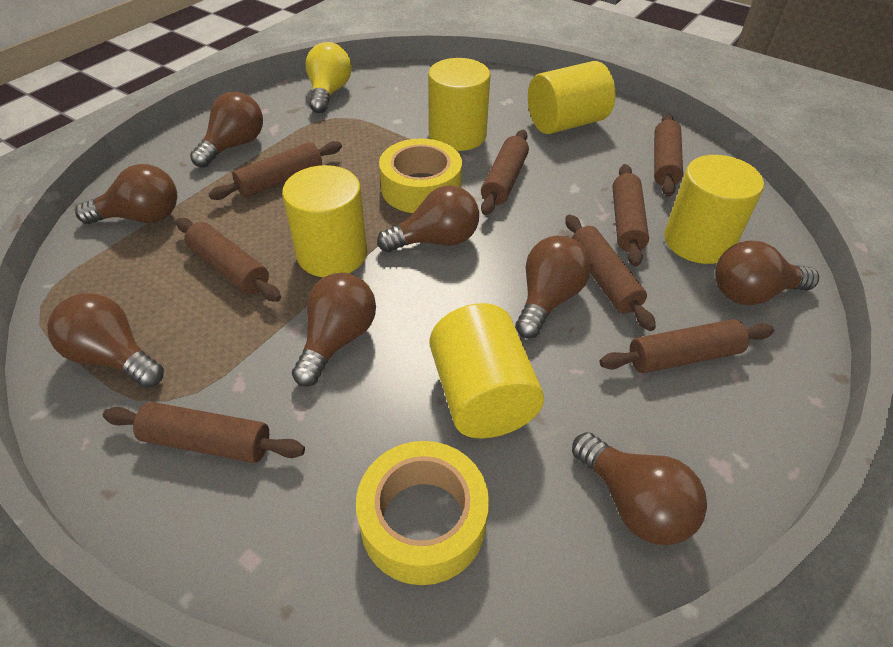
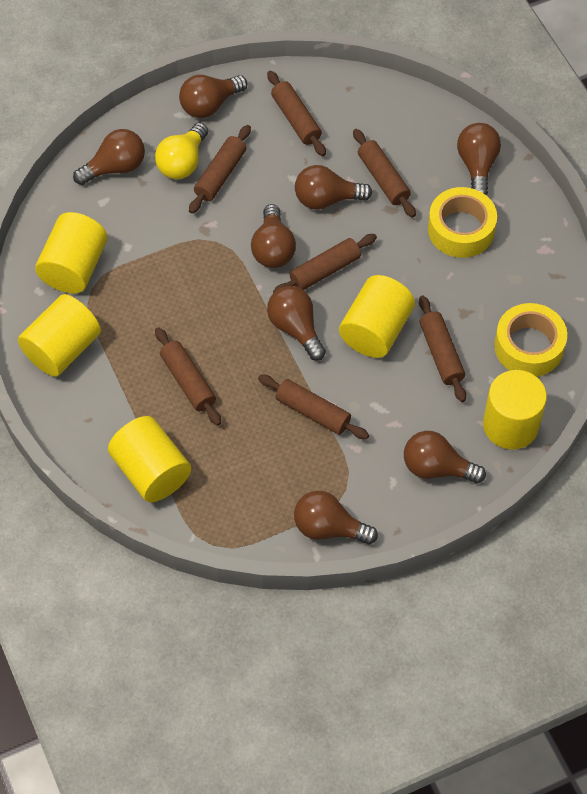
brown rolling pin: 8 -> 7

